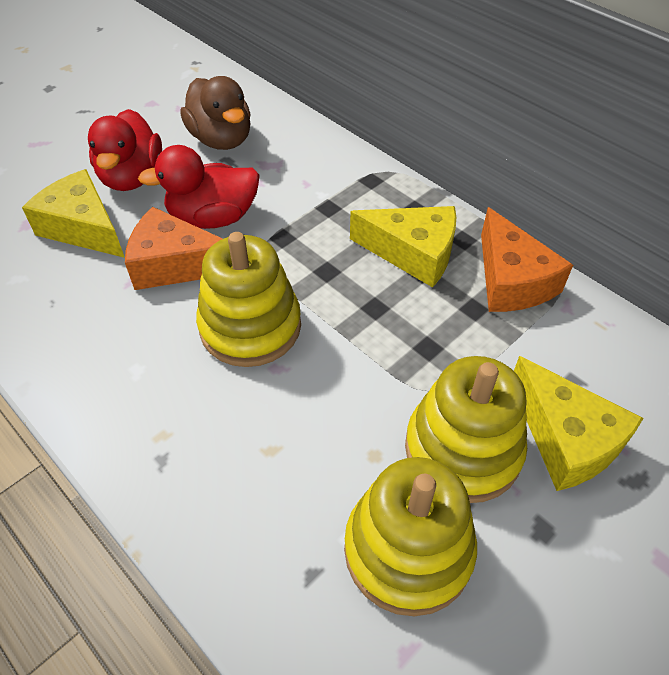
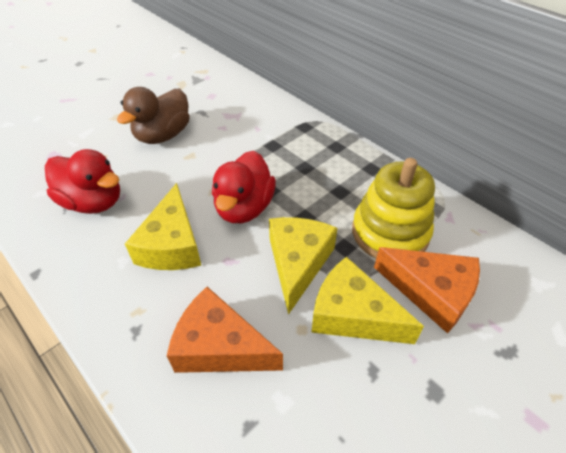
yellow stacking toy: 3 -> 1

